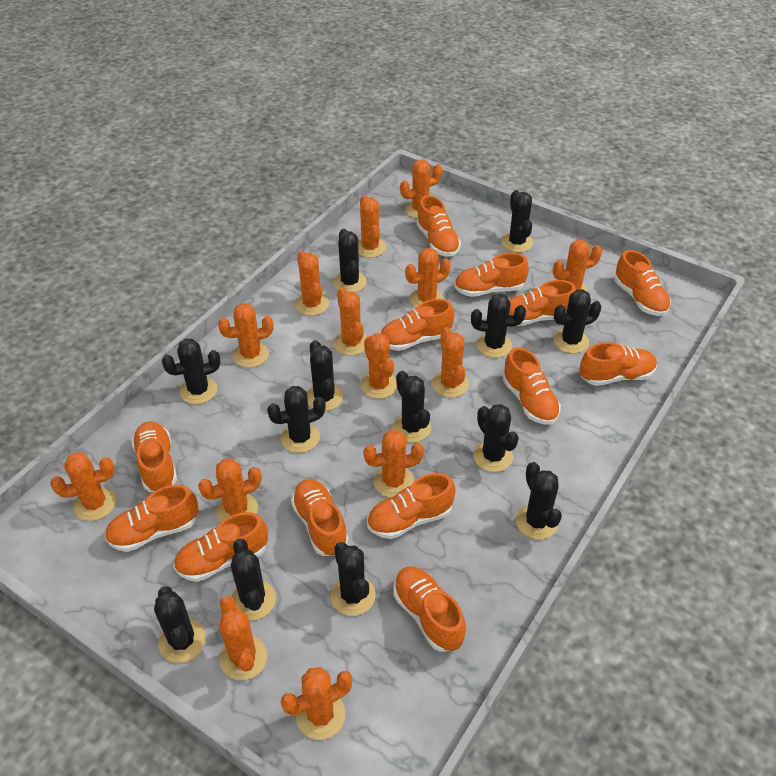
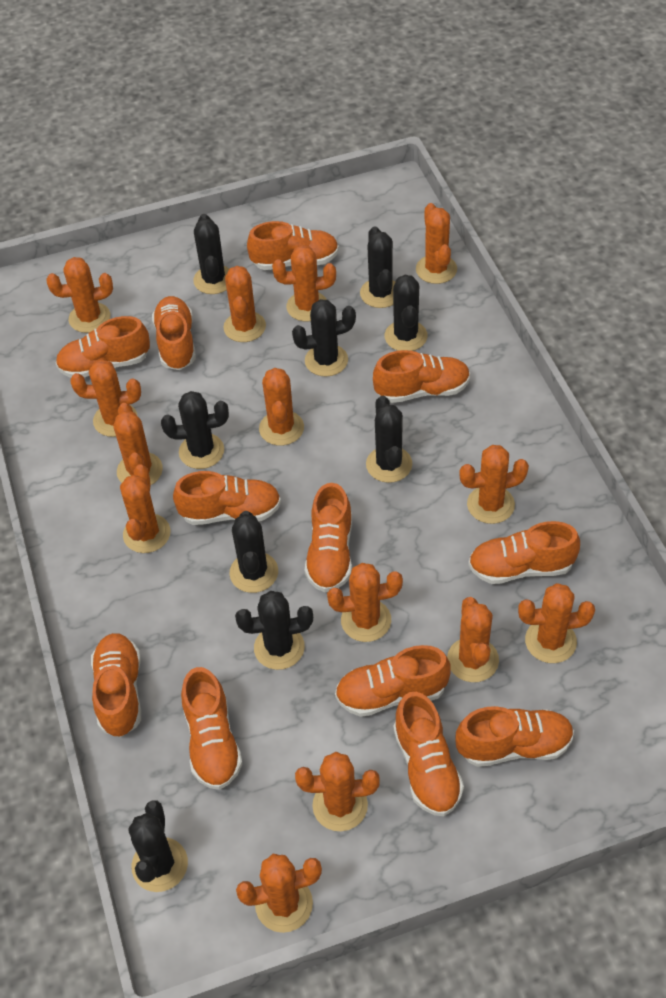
black cactus: 13 -> 9
orange shoe: 13 -> 12

